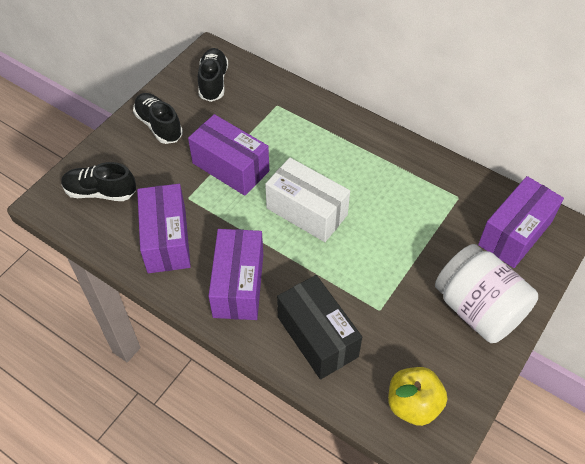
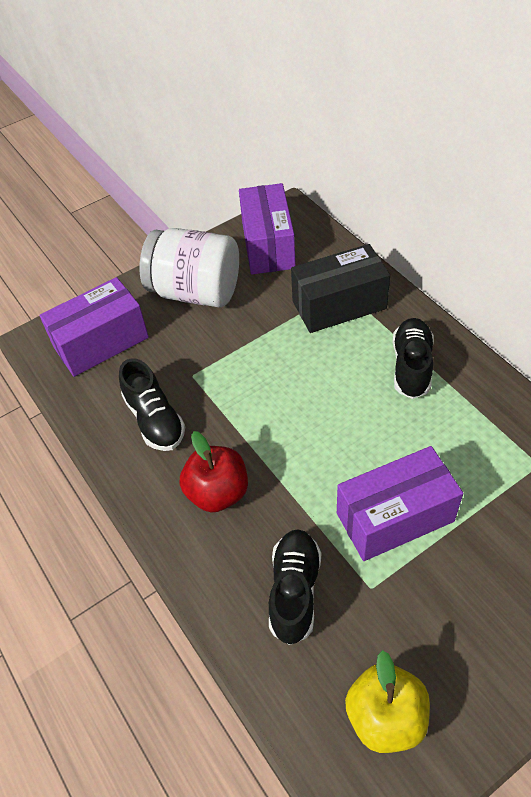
purple box: 4 -> 3
red apple: 0 -> 1
white box: 1 -> 0

